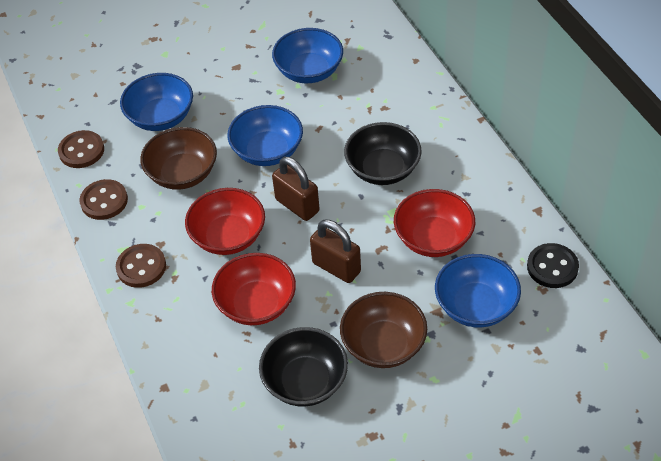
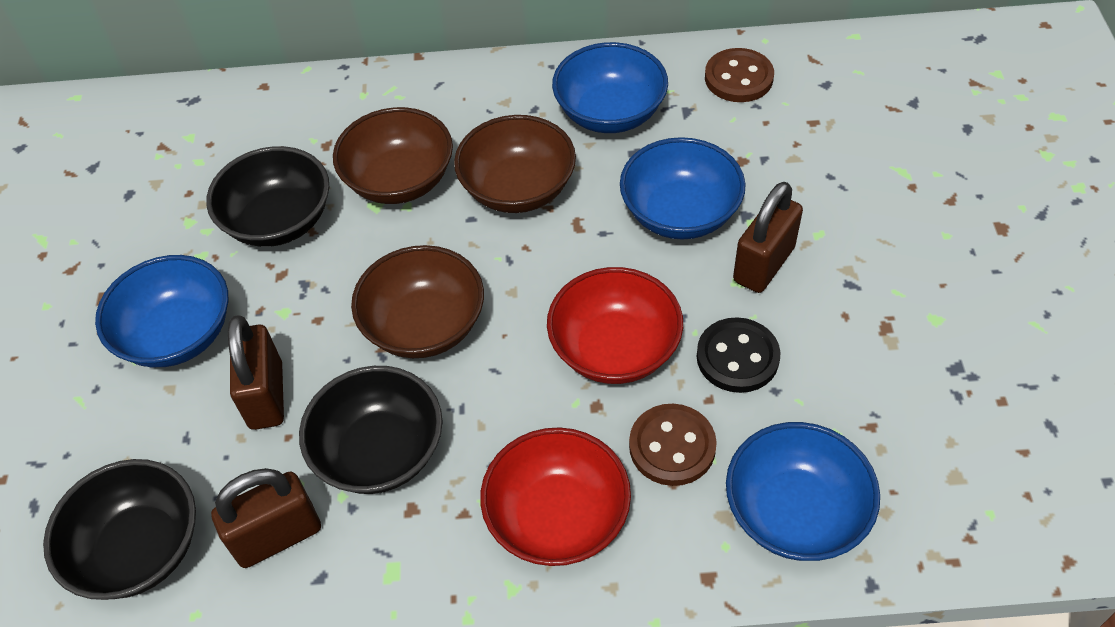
black bowl: 2 -> 3
brown bowl: 2 -> 3
brown button: 3 -> 2
brown padlock: 2 -> 3
red bowl: 3 -> 2

